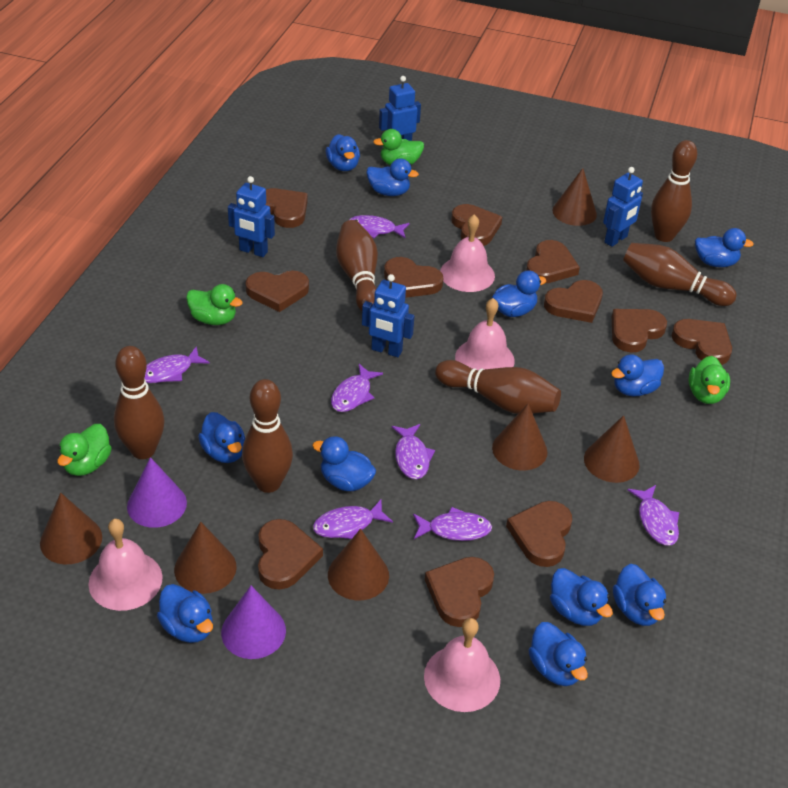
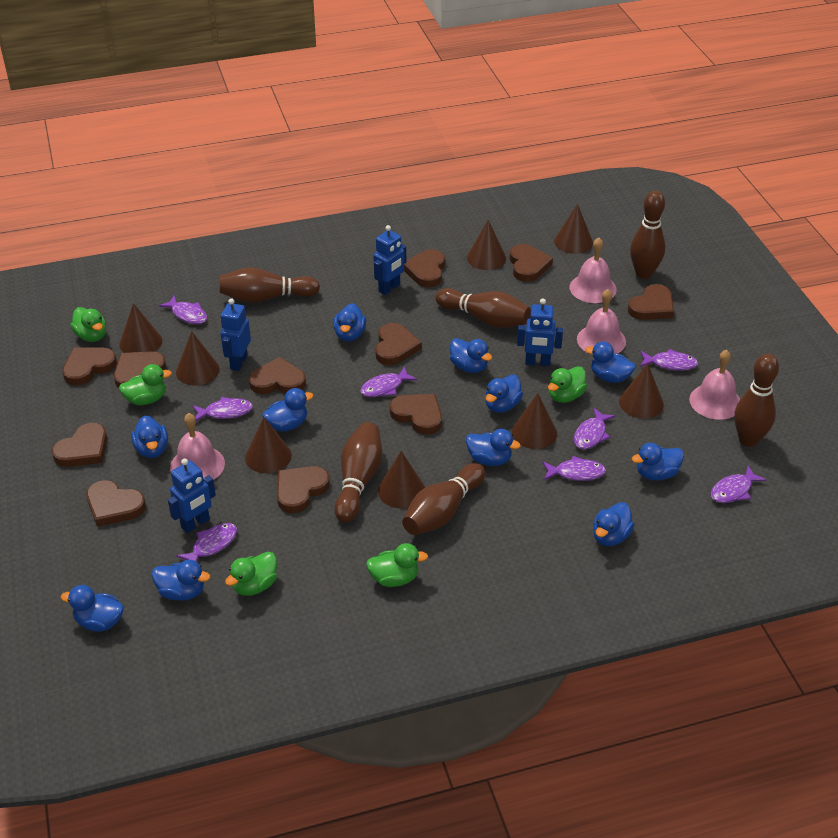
brown cone: 6 -> 8
green duck: 4 -> 5
purple cone: 2 -> 0
purple fish: 7 -> 8

